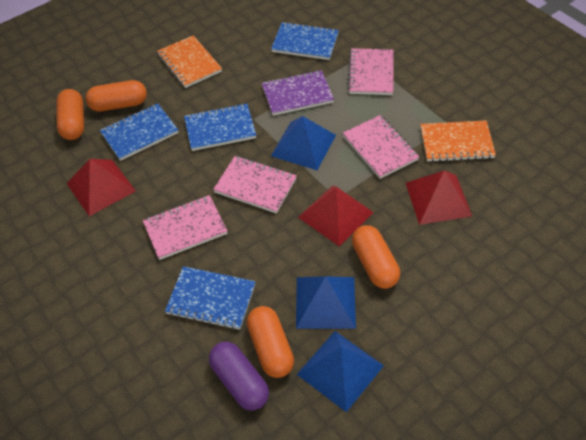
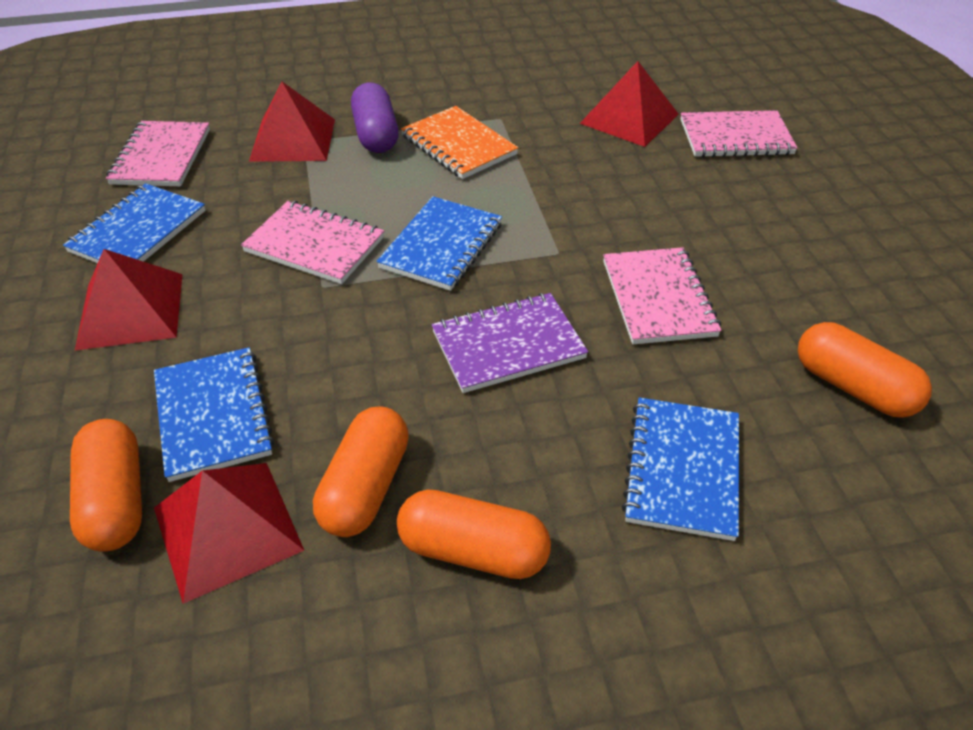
blue pyramid: 3 -> 0
orange notebook: 2 -> 1
red pyramid: 3 -> 4

